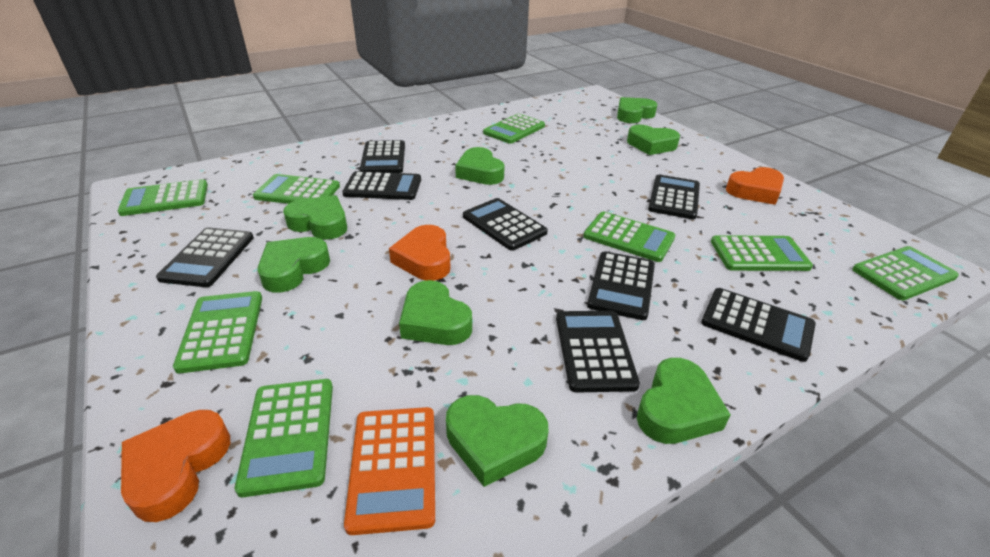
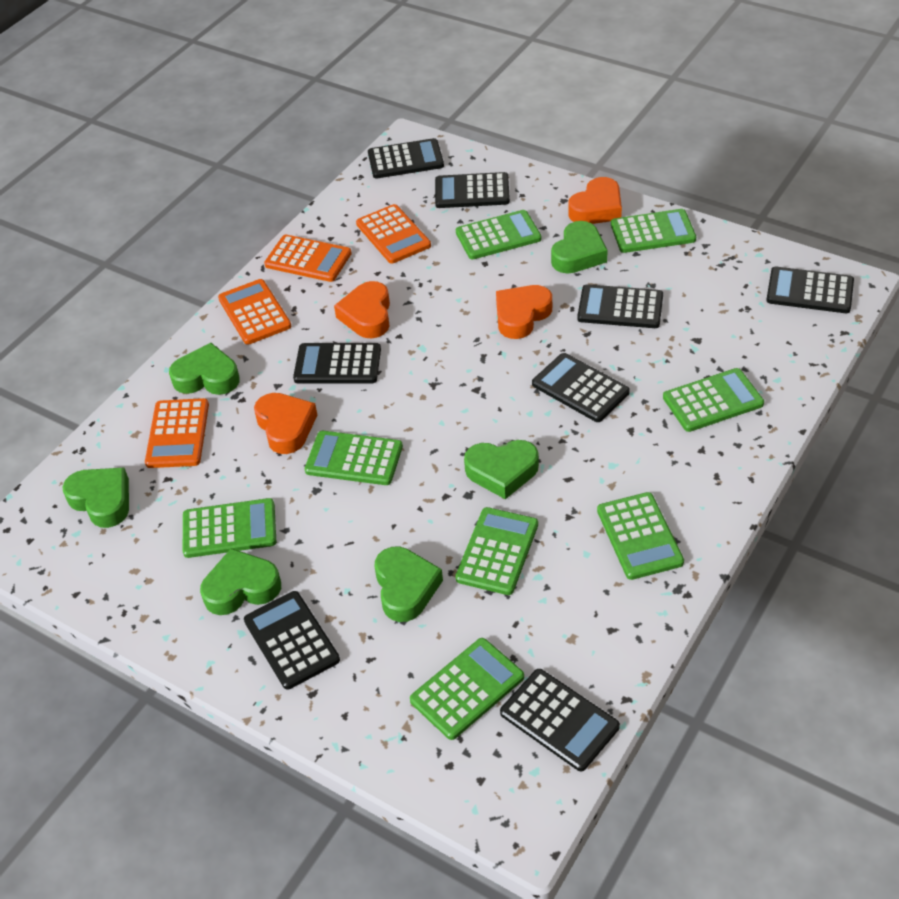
green heart: 8 -> 6
orange calculator: 1 -> 4
orange heart: 3 -> 4

